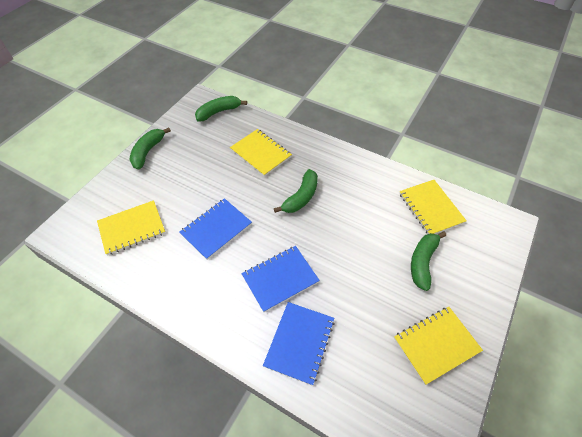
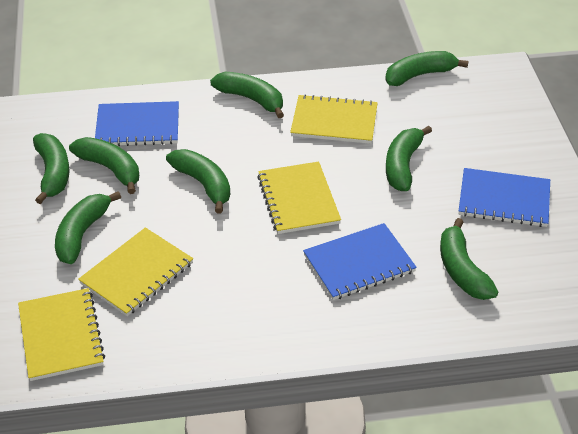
green banana: 4 -> 8

